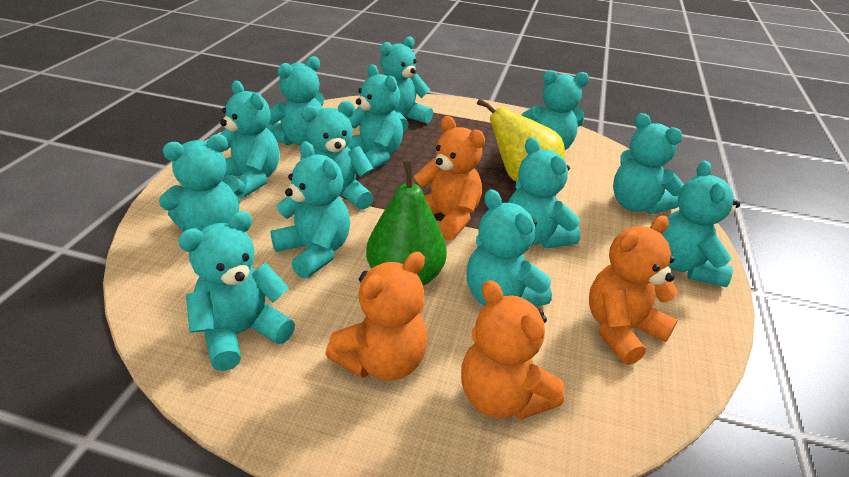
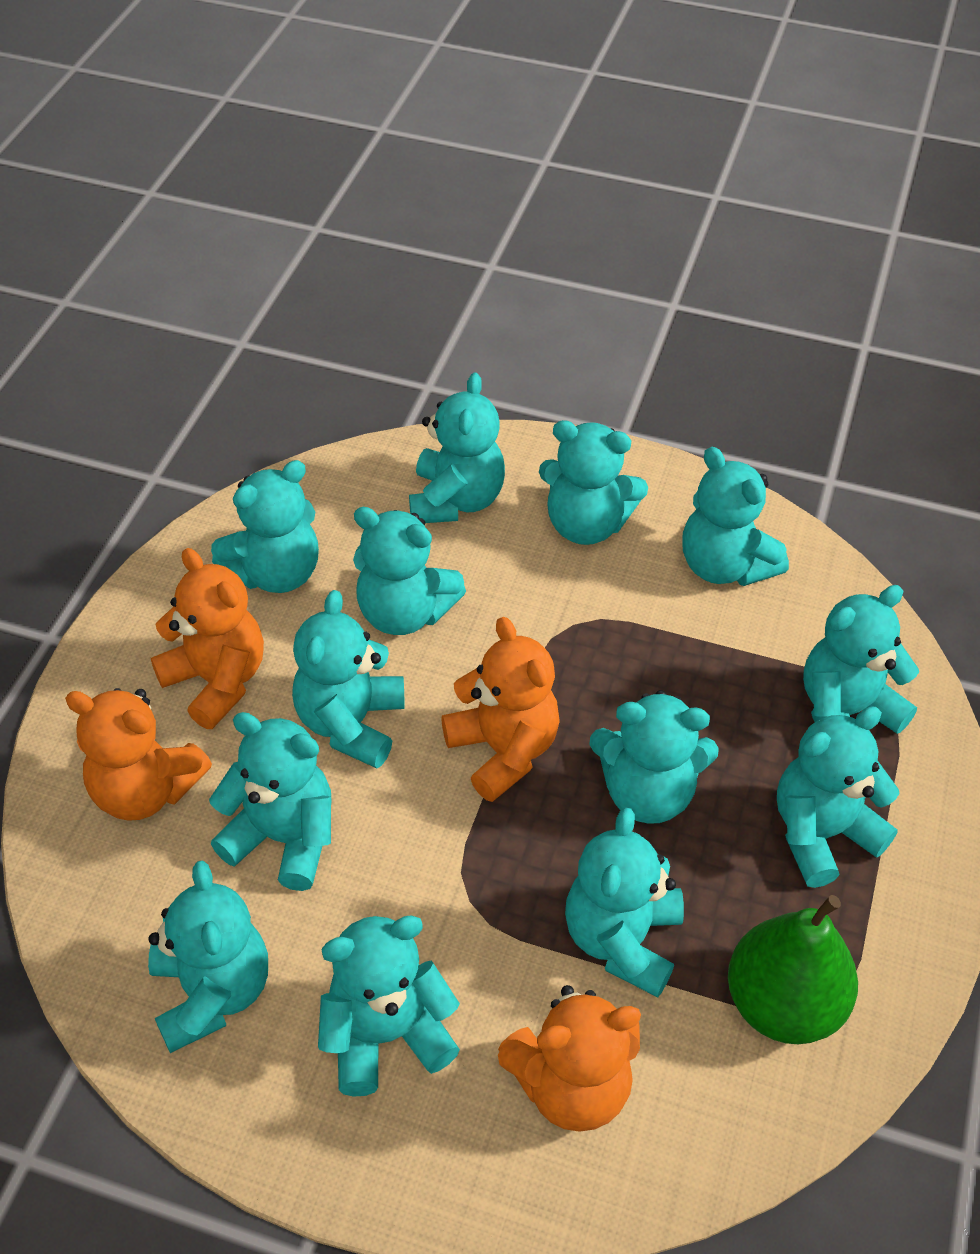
yellow pear: 1 -> 0

